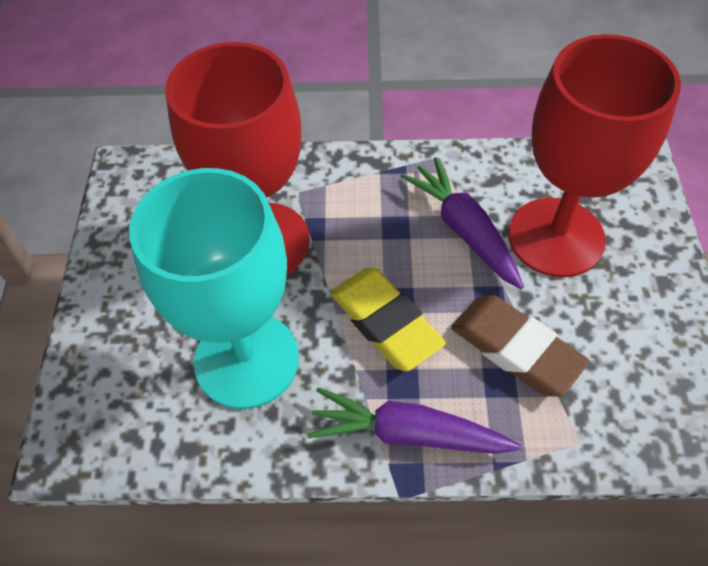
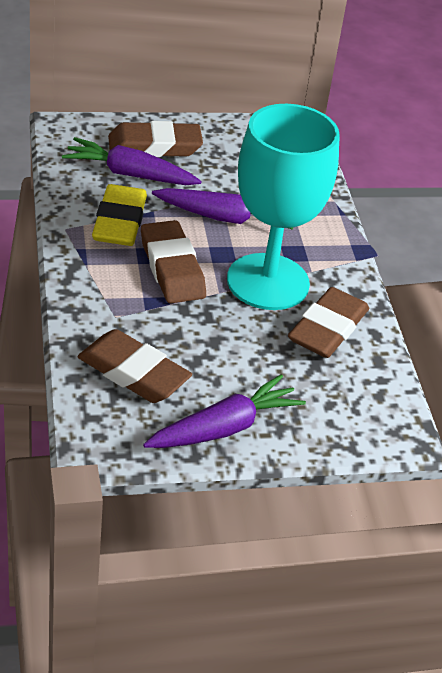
brown eraser: 1 -> 4
purple carrot: 2 -> 3
red goblet: 2 -> 0

